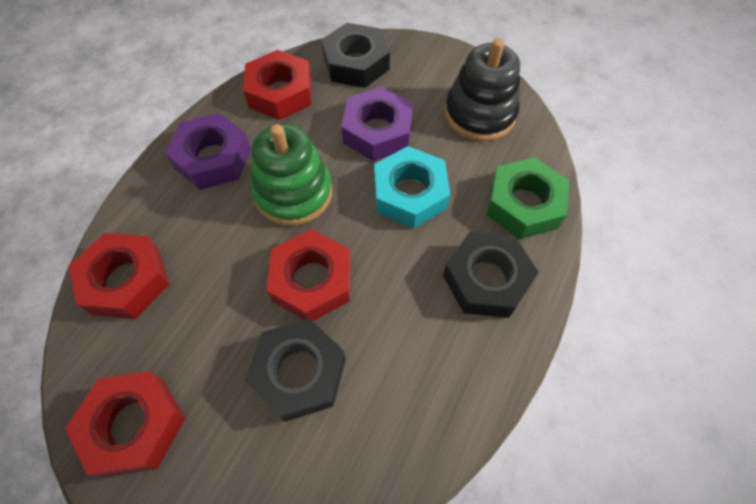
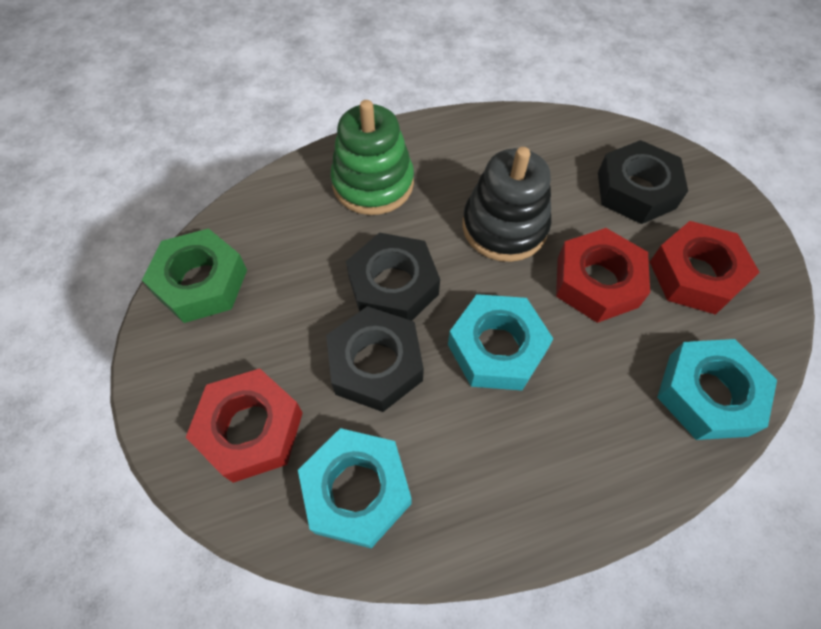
purple nut: 2 -> 0
red nut: 4 -> 3
turquoise nut: 1 -> 3

